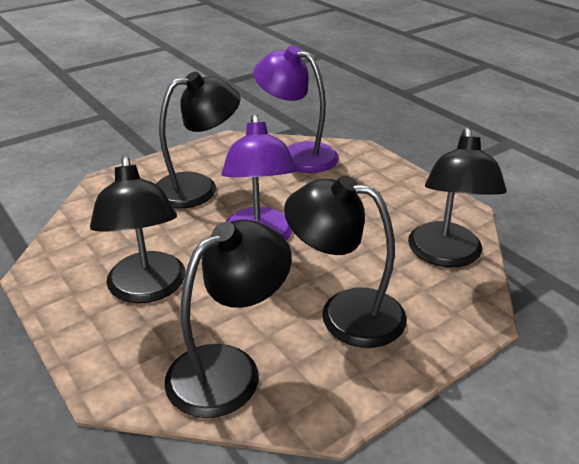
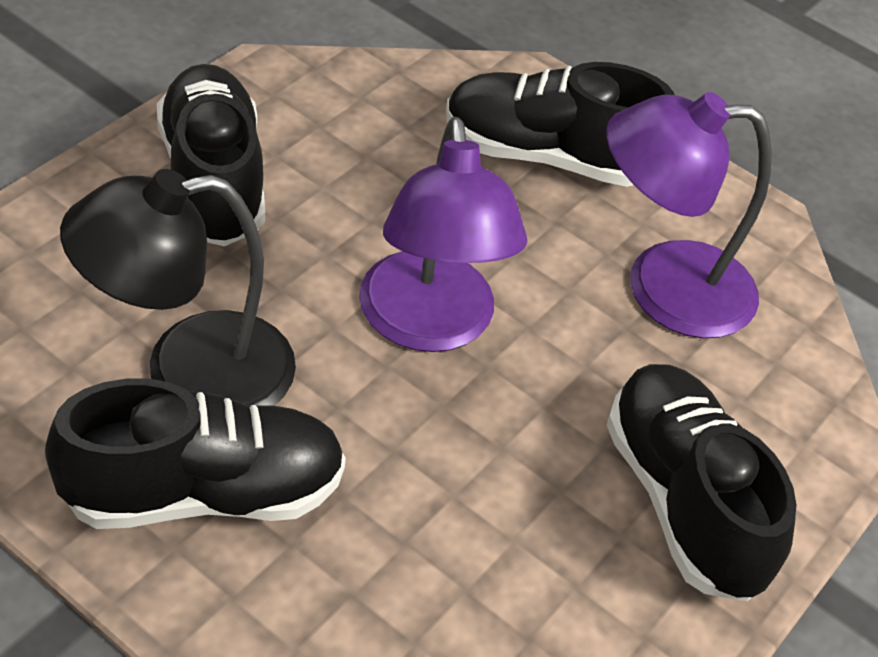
black lamp: 5 -> 1
black shoe: 0 -> 4

